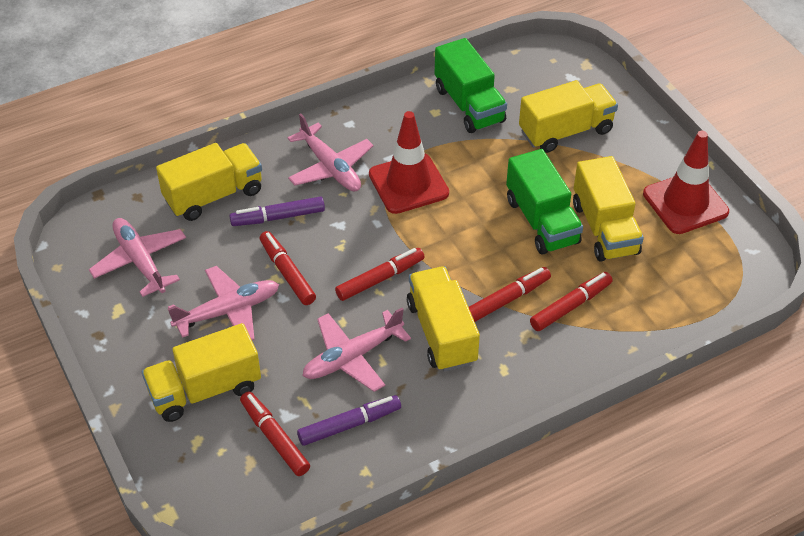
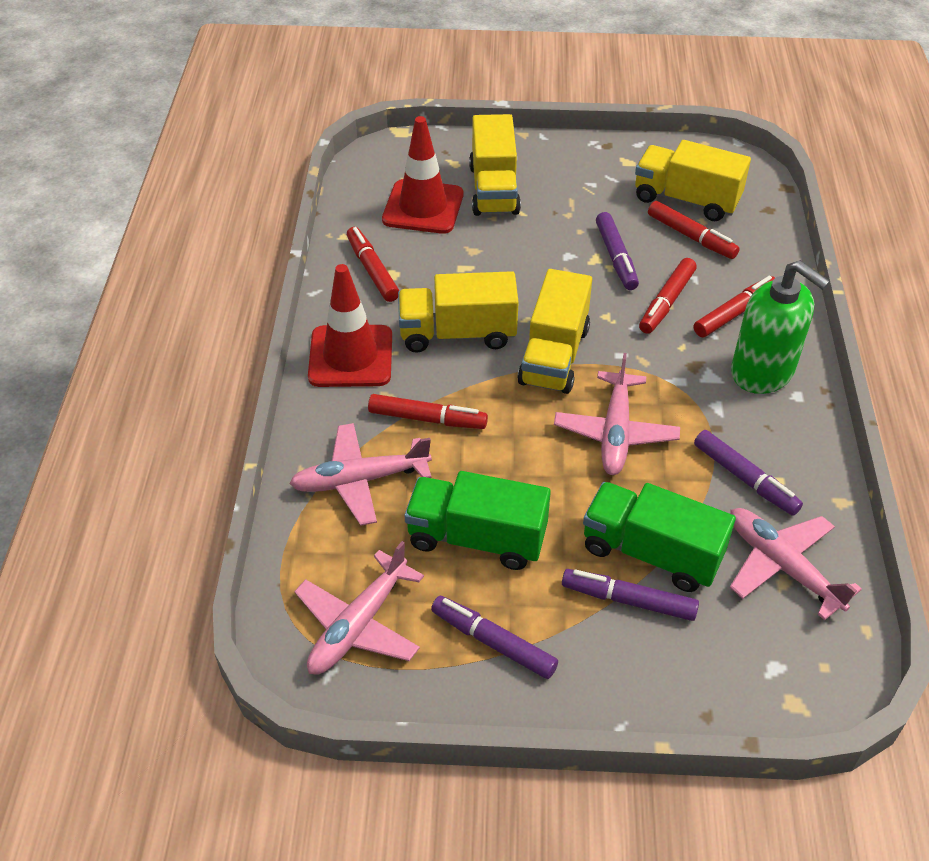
green soap dispenser: 0 -> 1
purple marker: 2 -> 4
yellow truck: 5 -> 4

